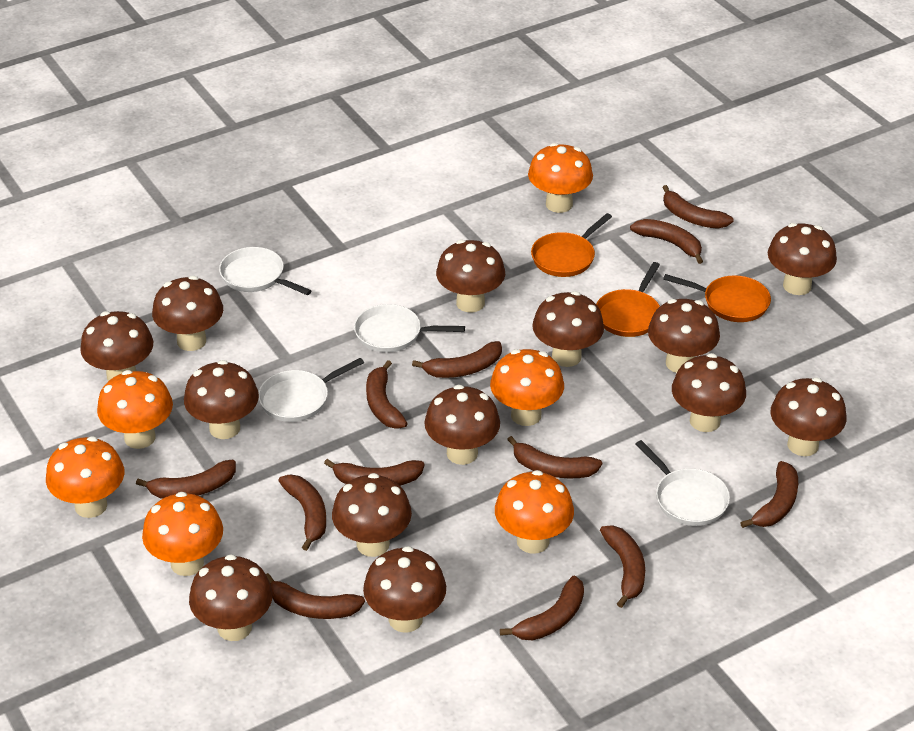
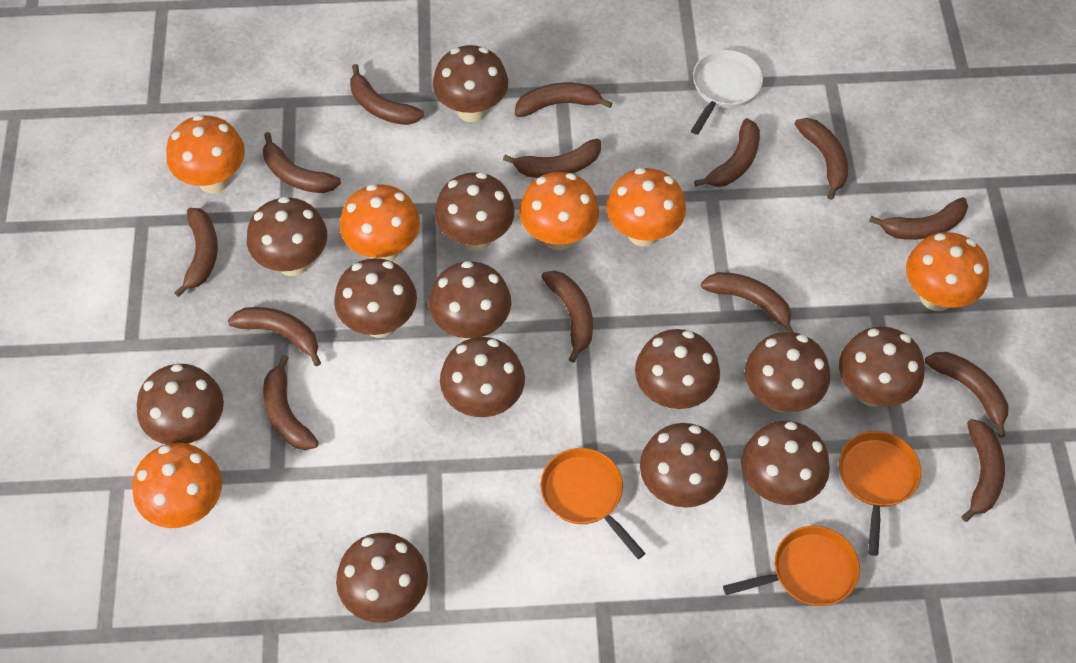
brown banana: 12 -> 14
white pan: 4 -> 1

